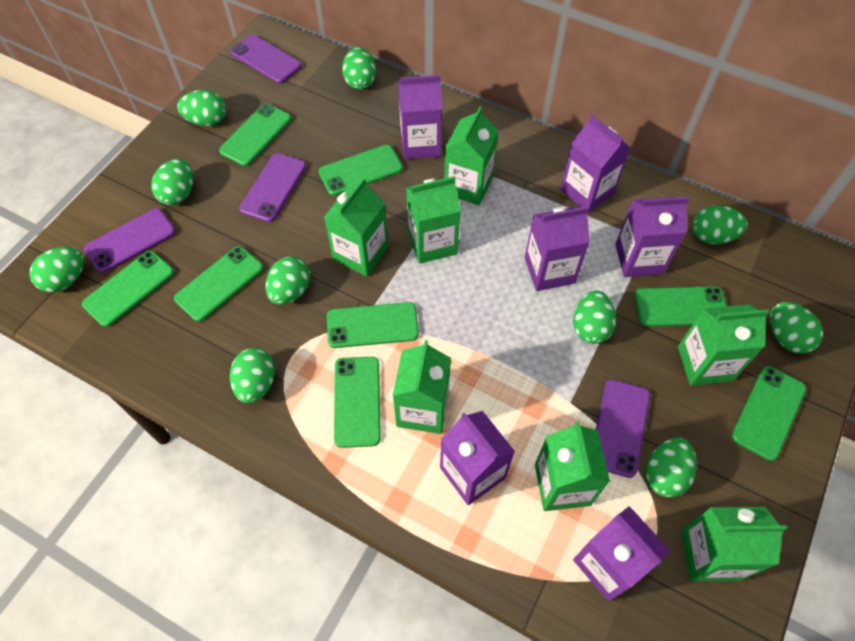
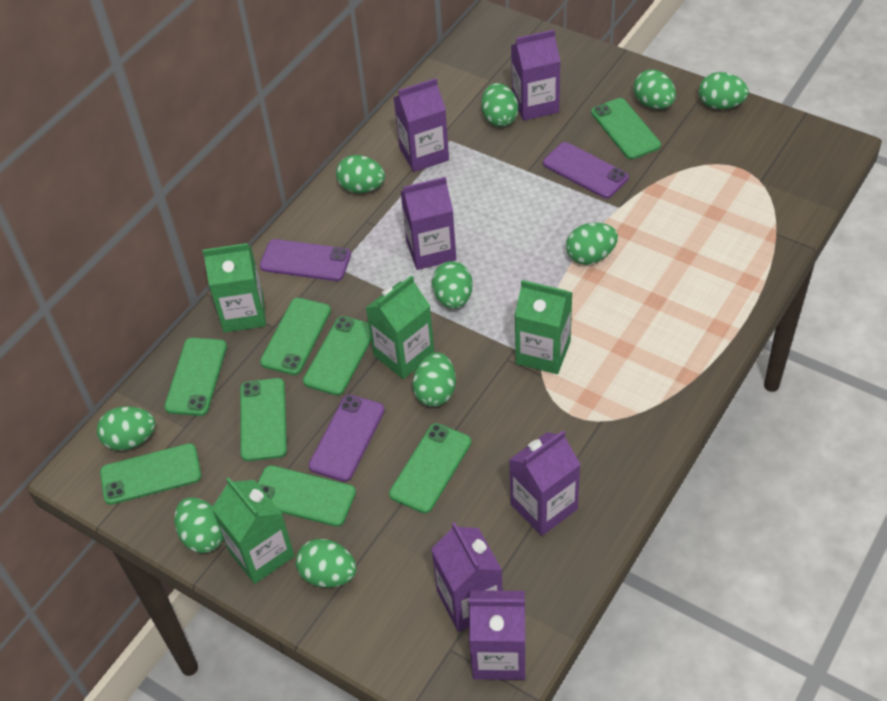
green carton: 7 -> 4
purple phone: 4 -> 3

